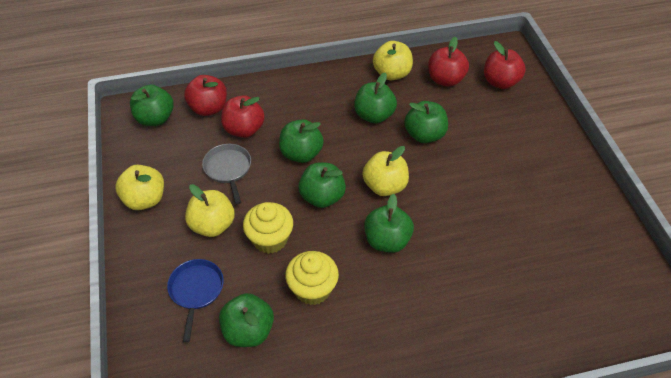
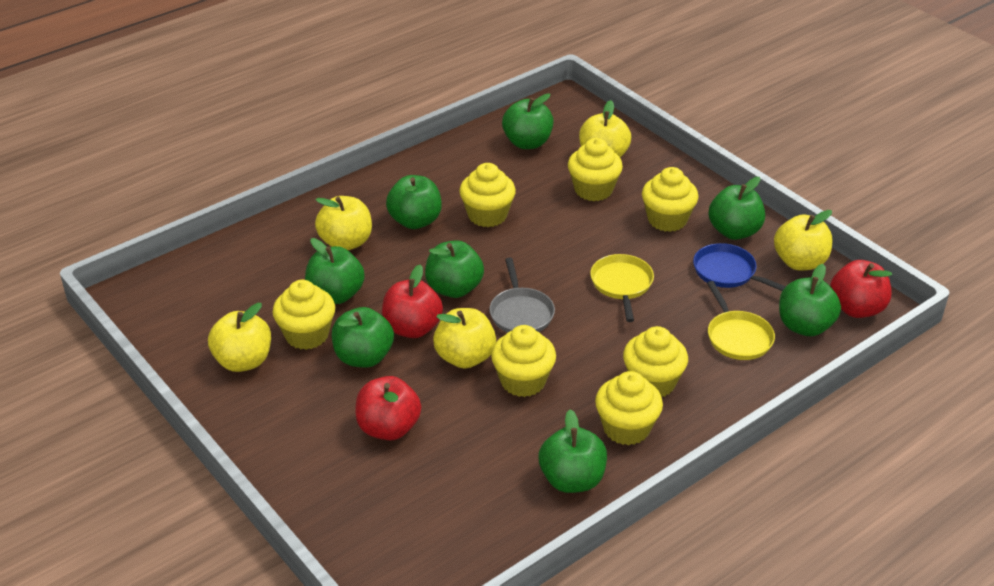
green apple: 7 -> 8
red apple: 4 -> 3
yellow apple: 4 -> 5
yellow cupcake: 2 -> 7
yellow pan: 0 -> 2

